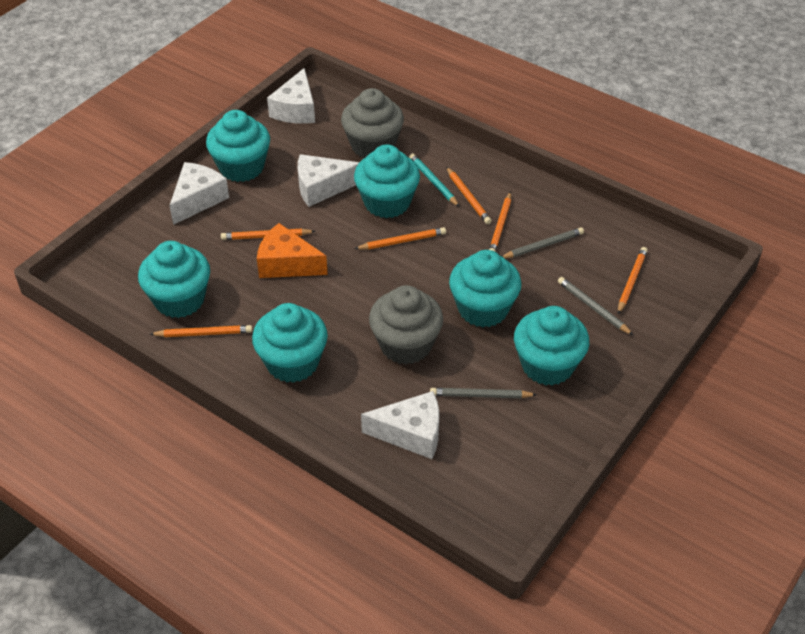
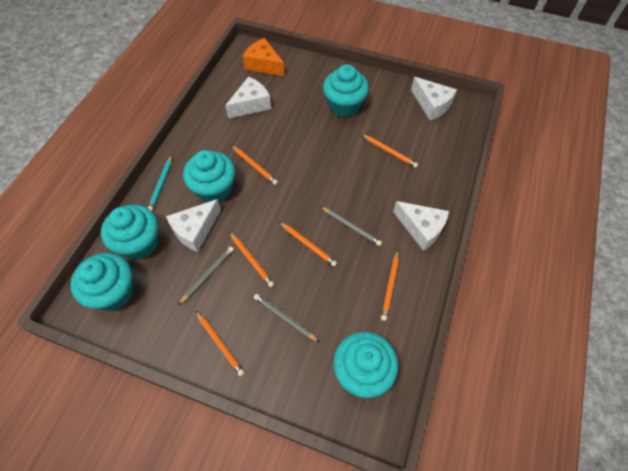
grey cupcake: 2 -> 0
turquoise cupcake: 6 -> 5

